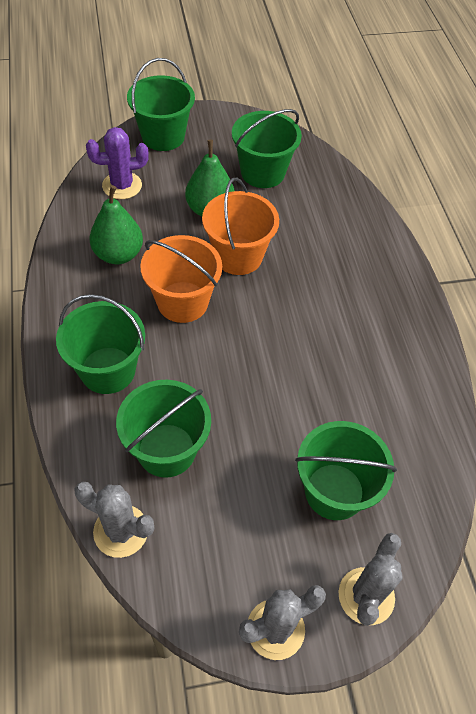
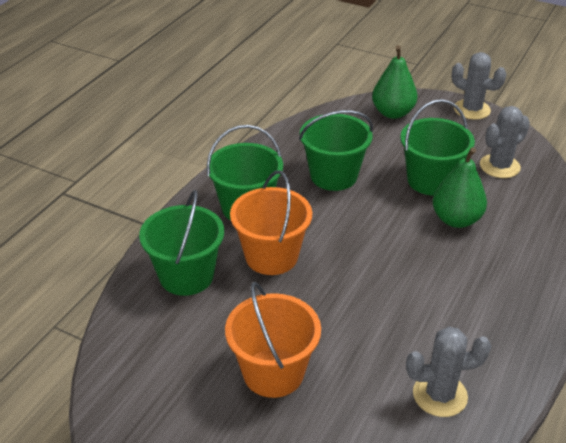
green bucket: 5 -> 4
purple cactus: 1 -> 0

